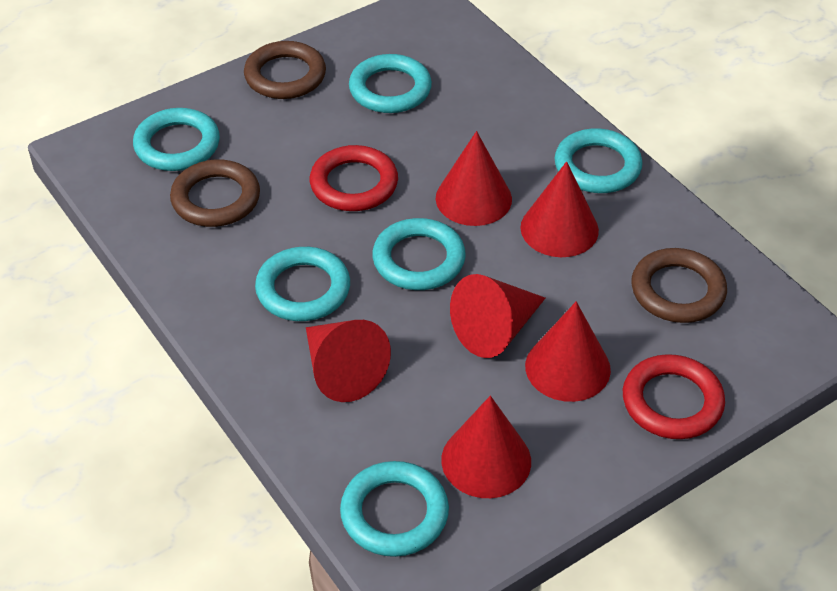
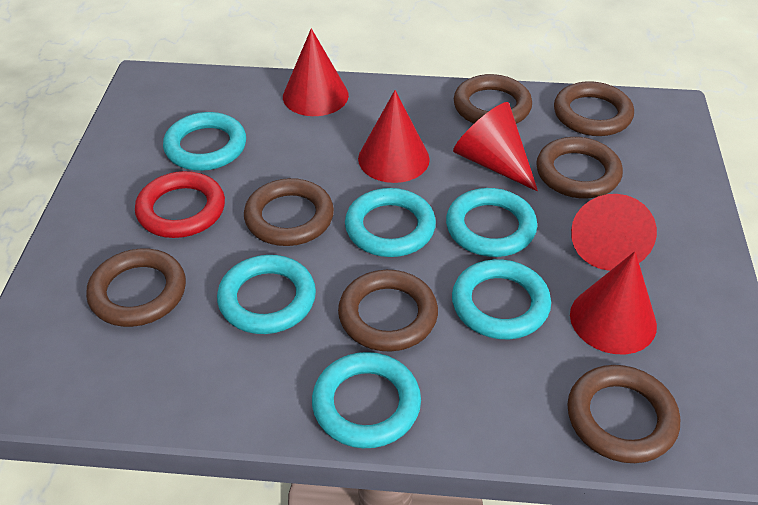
brown ring: 3 -> 7
red cone: 6 -> 5
red ring: 2 -> 1

